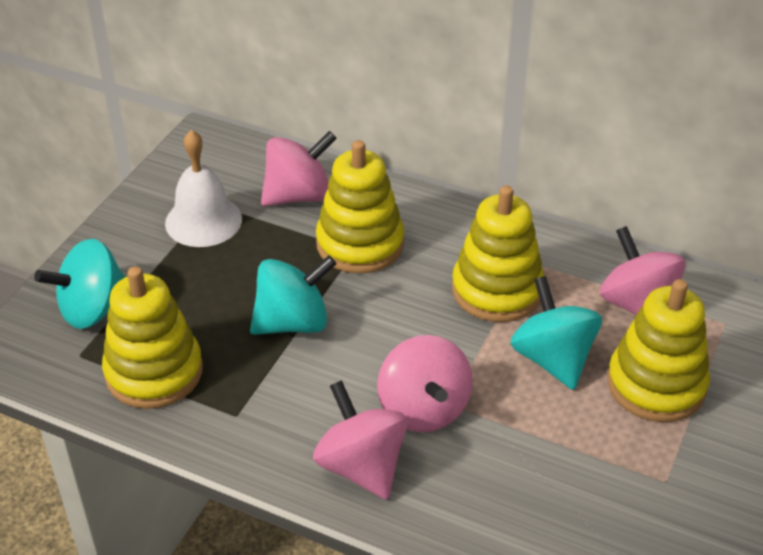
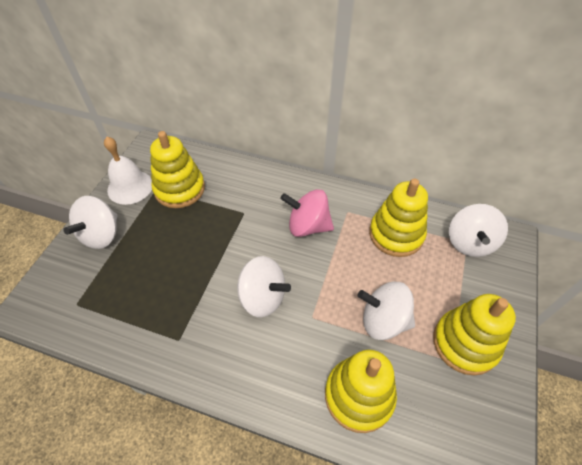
pink spinning top: 4 -> 1
turquoise spinning top: 3 -> 0
white spinning top: 0 -> 4

